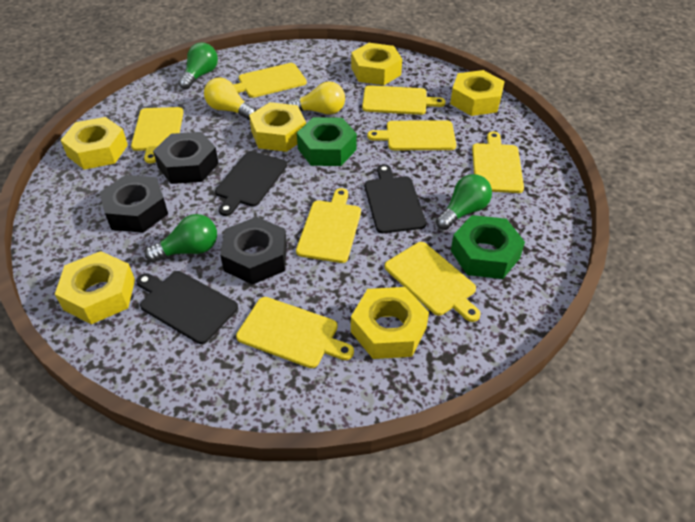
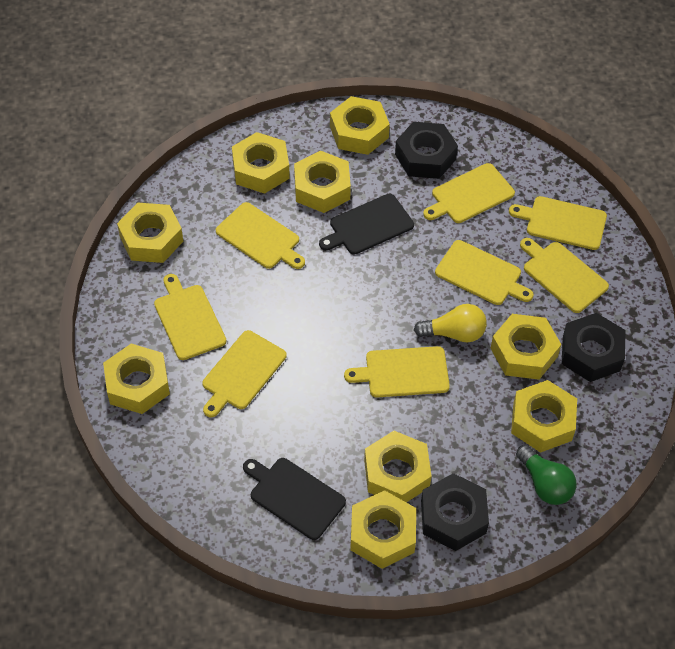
black cutting board: 3 -> 2
green light bulb: 3 -> 1
green nut: 2 -> 0
yellow light bulb: 2 -> 1
yellow nut: 6 -> 9

